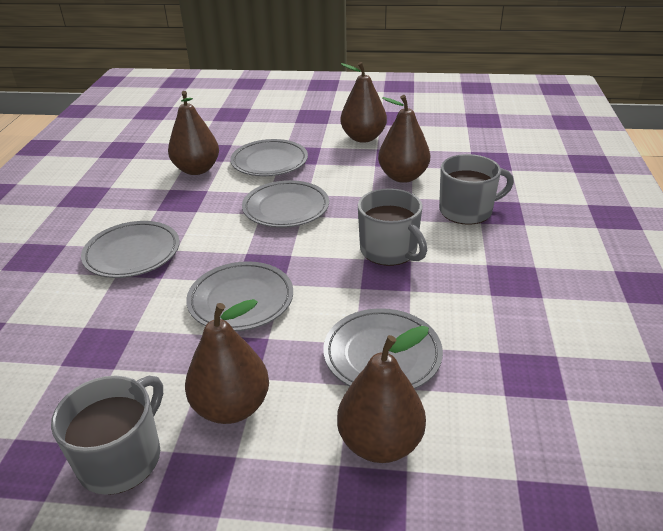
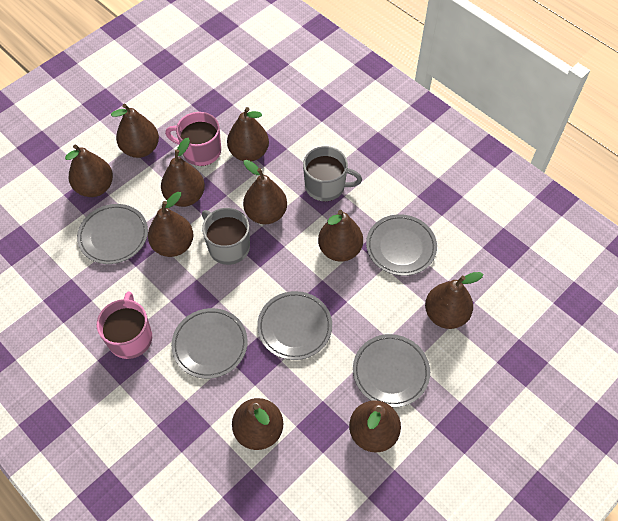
brown pear: 5 -> 10
grey mug: 3 -> 2
pink mug: 0 -> 2

